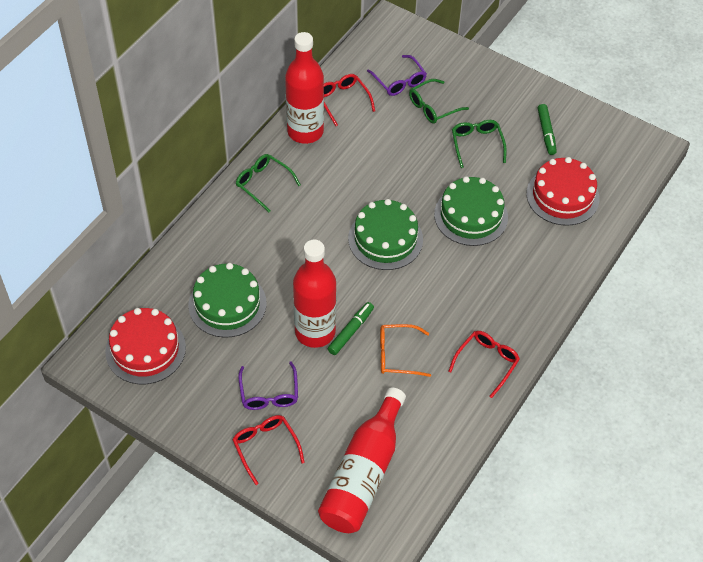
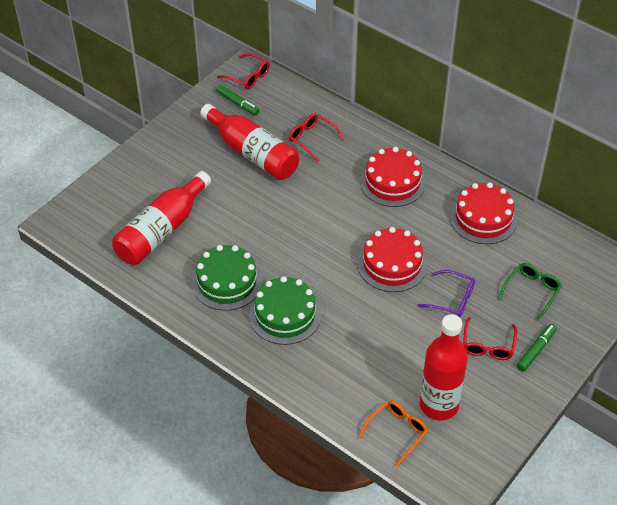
green cake: 3 -> 2
green glasses: 3 -> 1
purple glasses: 2 -> 1
red cake: 2 -> 3

